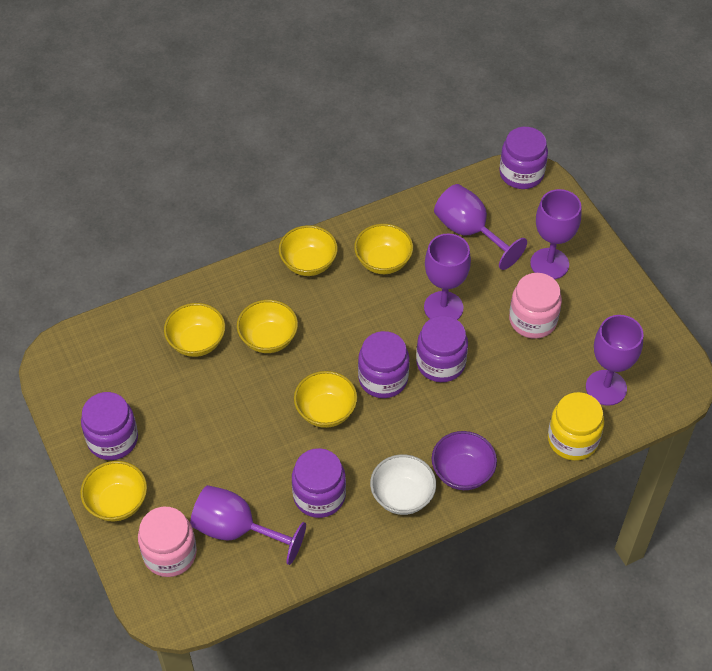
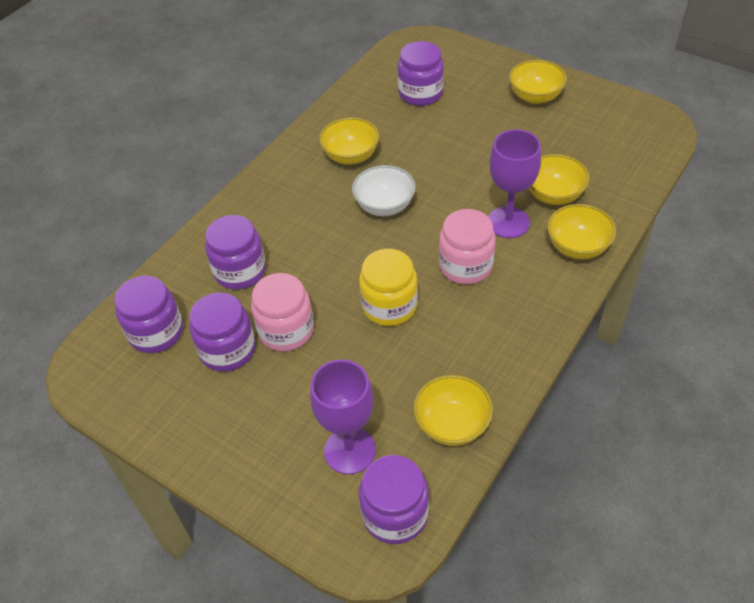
purple bowl: 1 -> 0
purple goblet: 5 -> 2
yellow bowl: 6 -> 5

